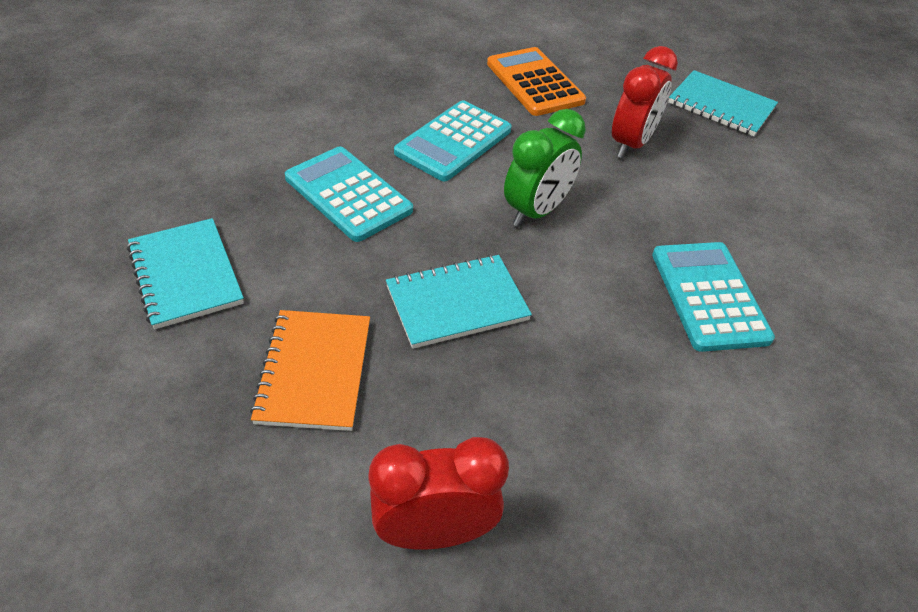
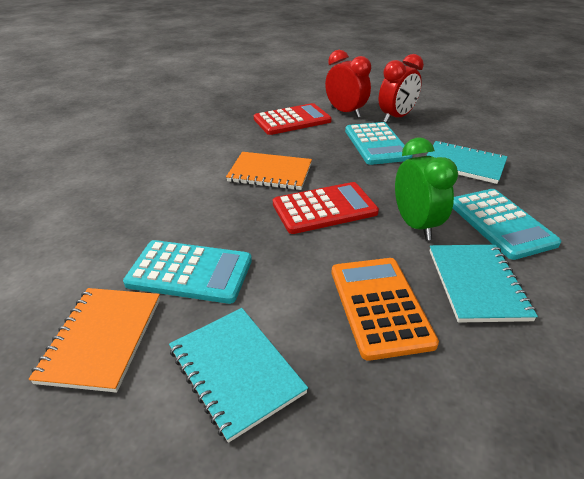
orange notebook: 1 -> 2
red calculator: 0 -> 2

